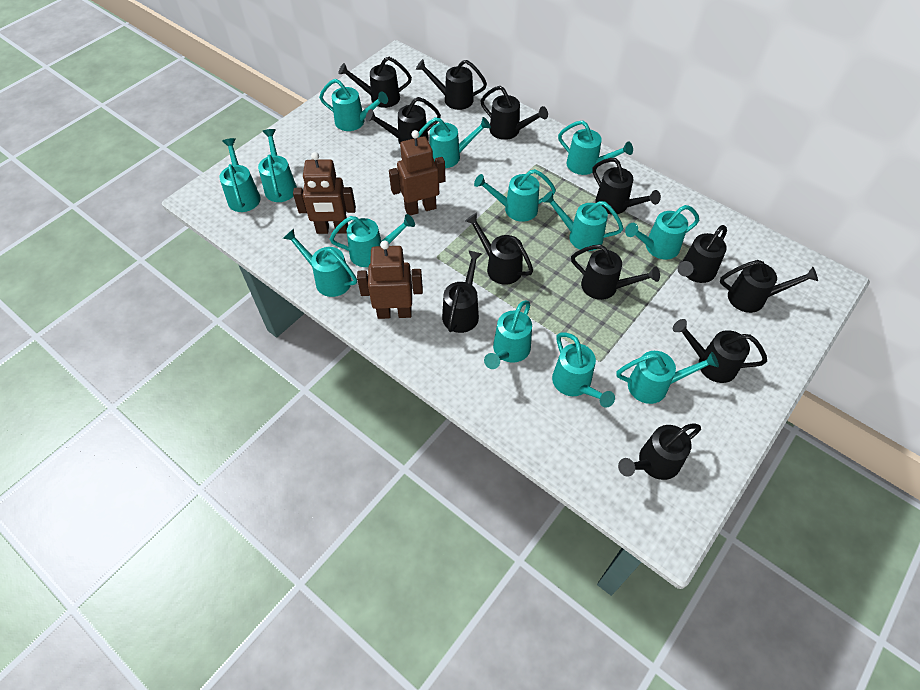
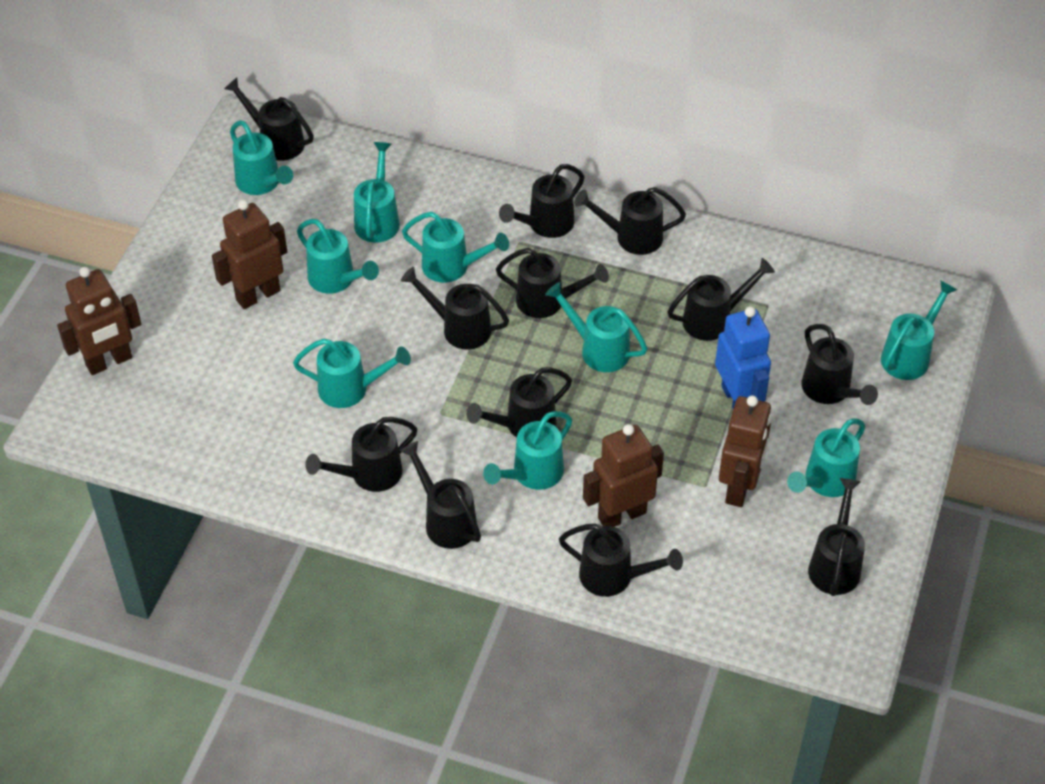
blue robot: 0 -> 1
brown robot: 3 -> 4
turquoise watering can: 13 -> 9

